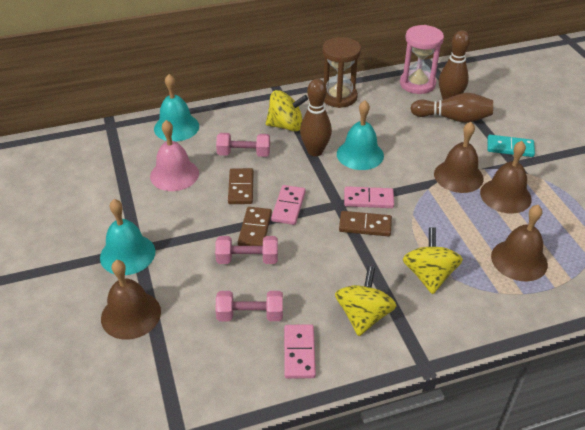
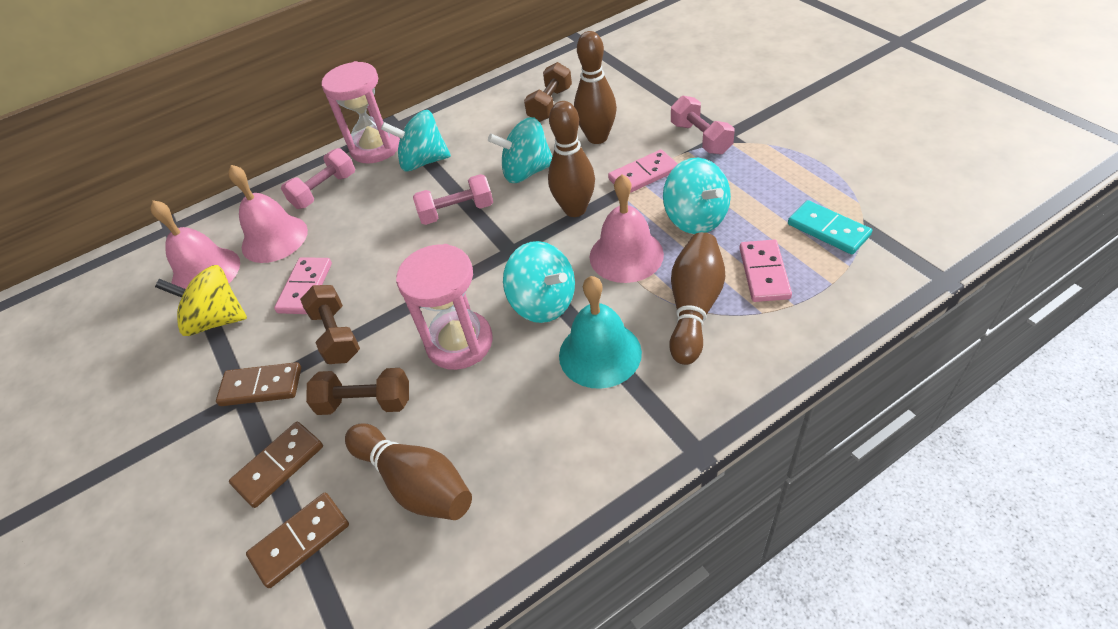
brown bell: 4 -> 0
brown bowling pin: 3 -> 4
brown dumbbell: 0 -> 3
brown hourglass: 1 -> 0
pink bell: 1 -> 3
pink hourglass: 1 -> 2
turquoise bell: 3 -> 1
turquoise spinning top: 0 -> 4
yellow spinning top: 3 -> 1

